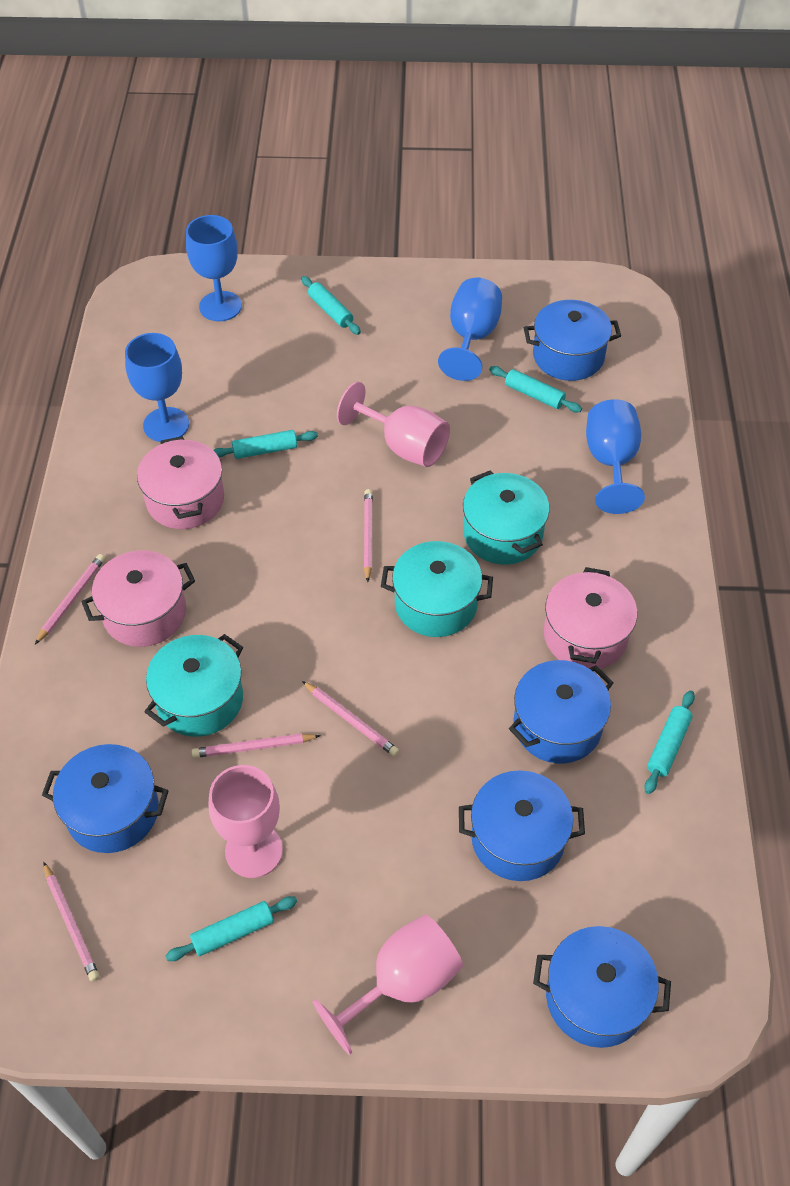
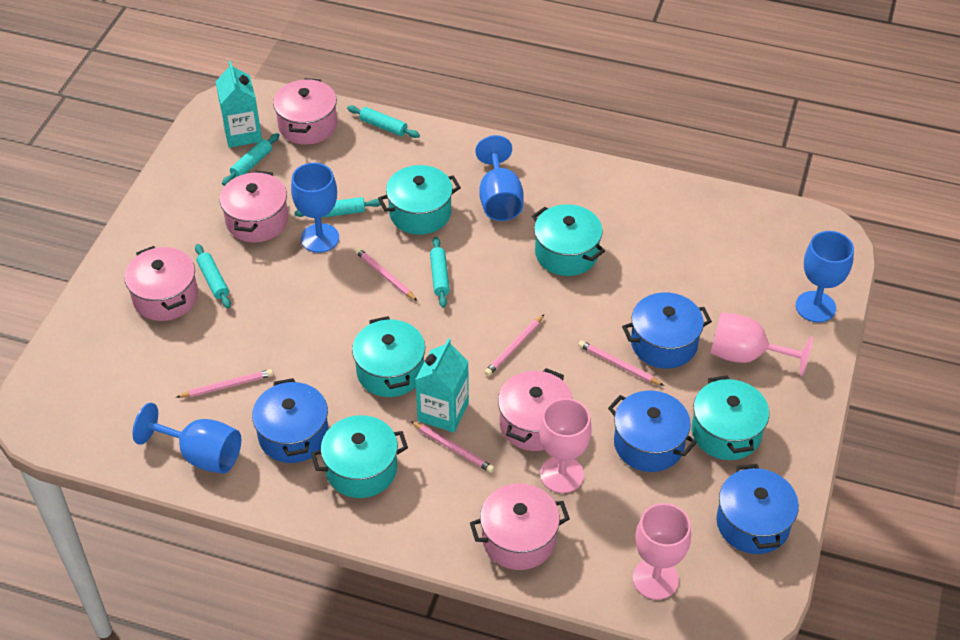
blue pot: 5 -> 4
pink pot: 3 -> 5
turquoise carton: 0 -> 2
turquoise pot: 3 -> 5

